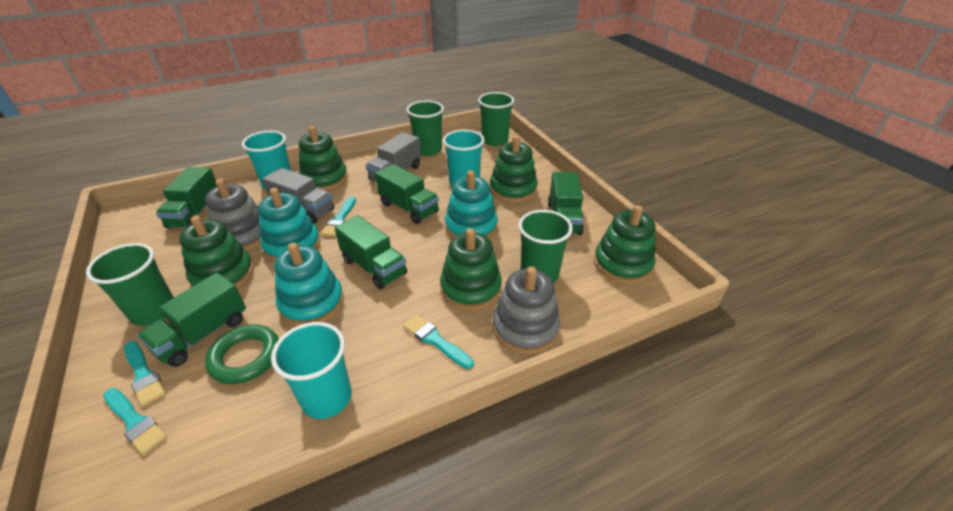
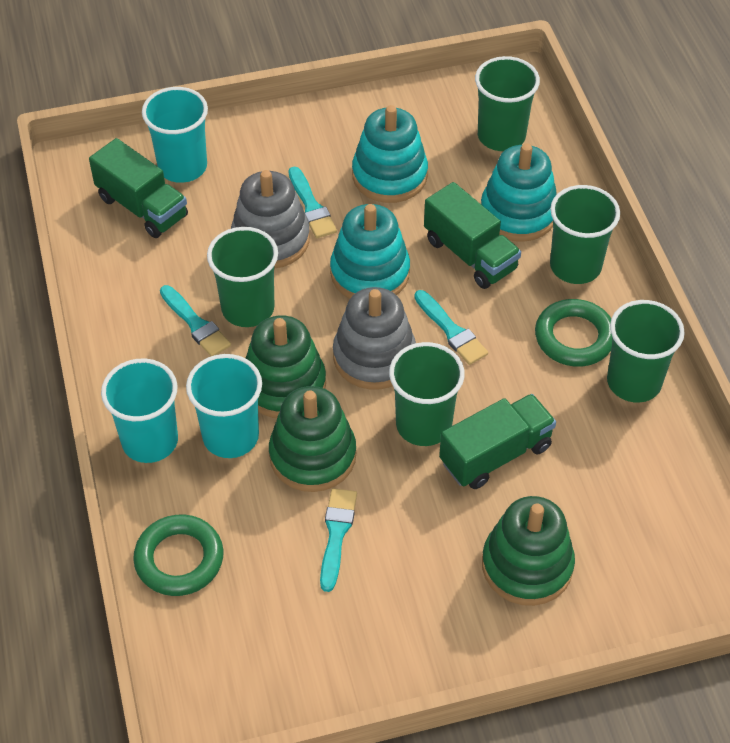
green cup: 4 -> 5
green ring: 1 -> 2
green stacking toy: 5 -> 3
green truck: 5 -> 3
grey truck: 2 -> 0

